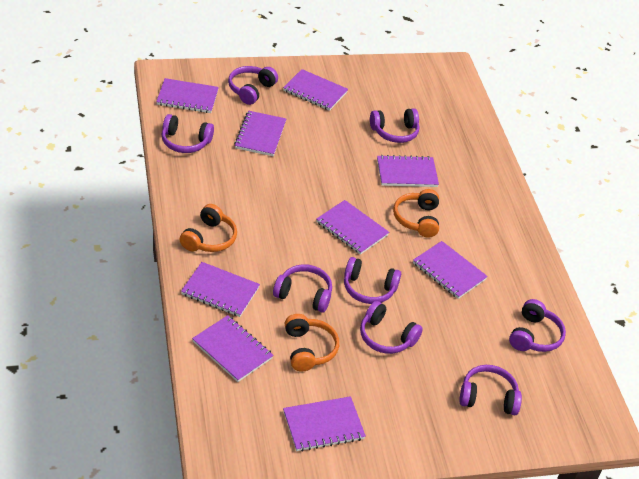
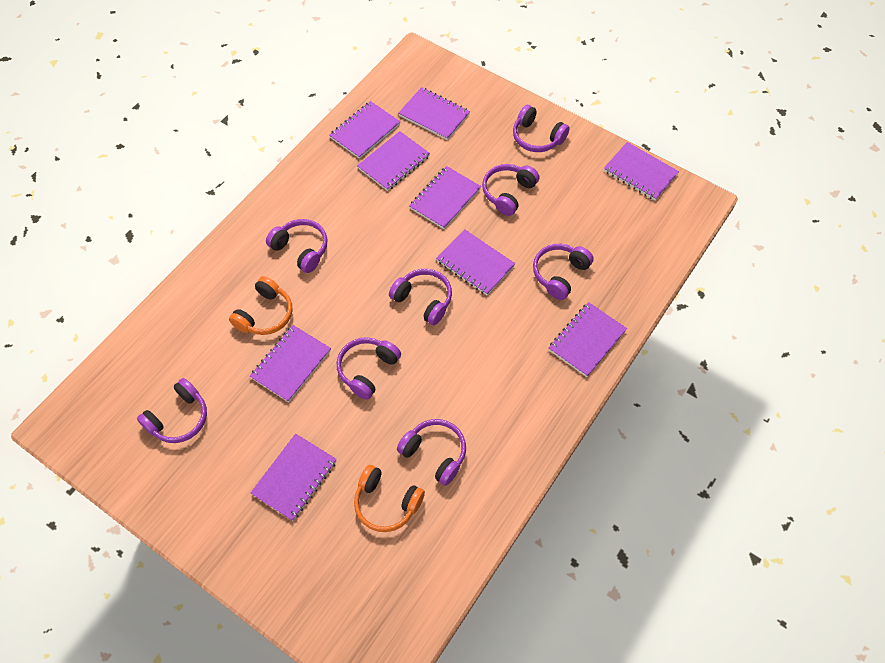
orange headphones: 3 -> 2

